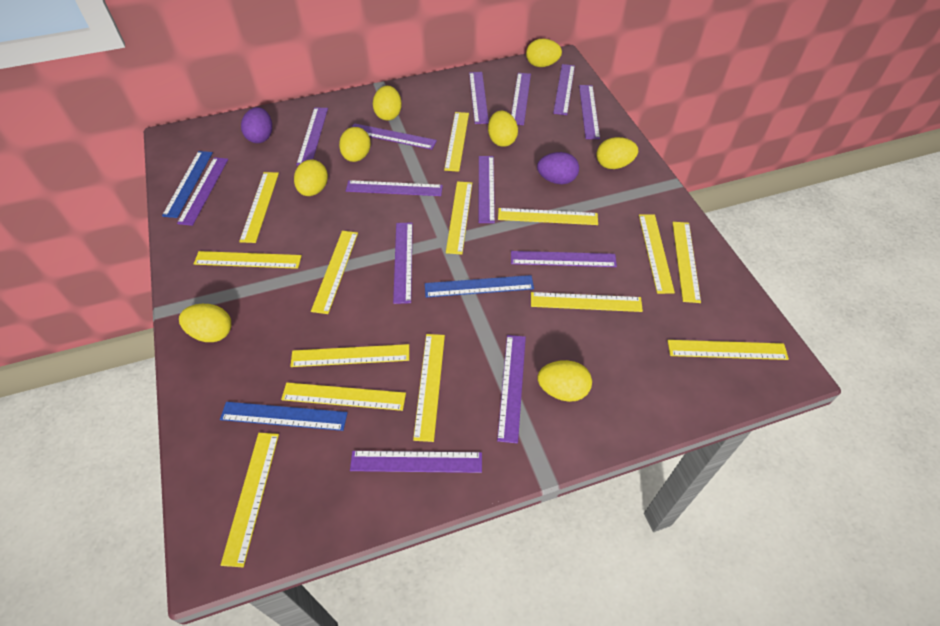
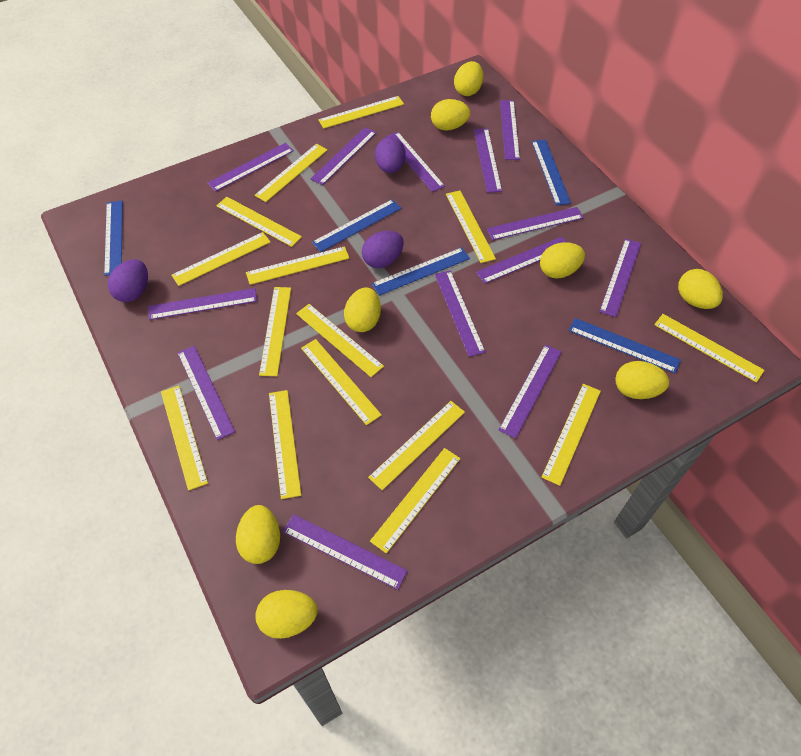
blue ruler: 3 -> 5
purple egg: 2 -> 3
yellow ruler: 14 -> 15

